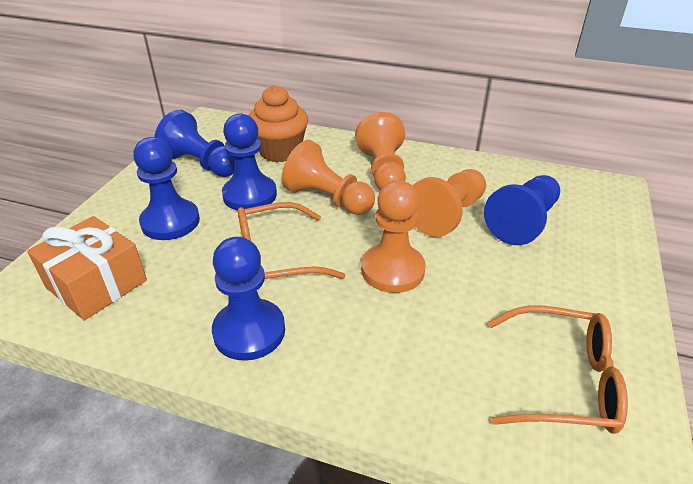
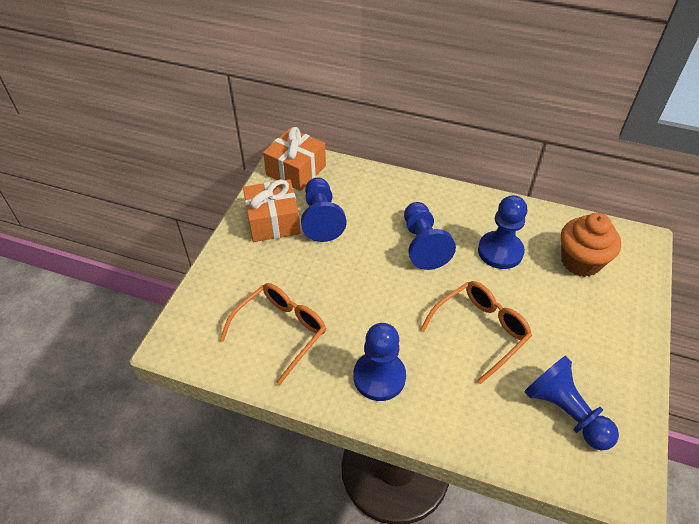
orange gift: 1 -> 2
orange pawn: 4 -> 0

